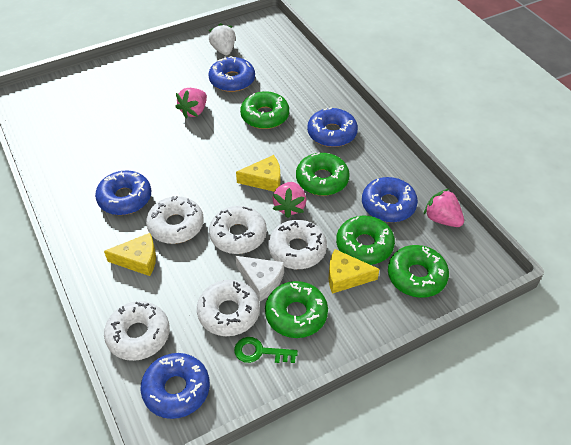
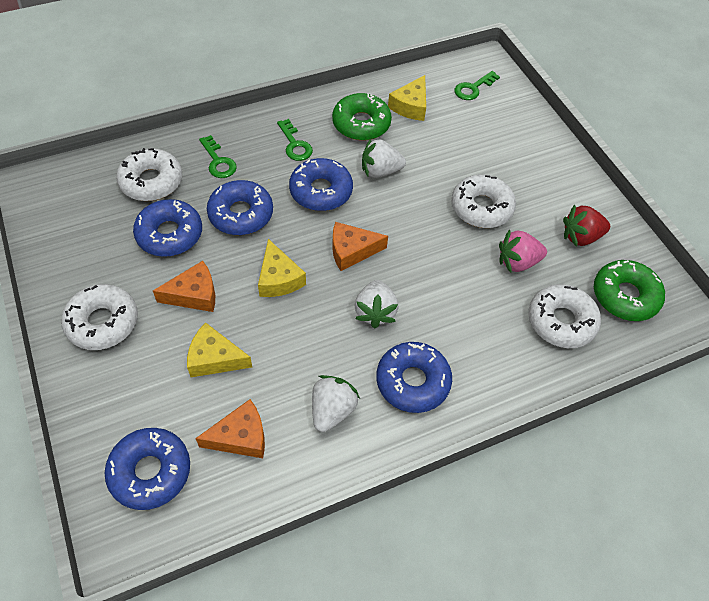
green donut: 5 -> 2
green key: 1 -> 3
orange cheese: 0 -> 3
pink strawberry: 3 -> 1
red strawberry: 0 -> 1
white cheese: 1 -> 0
white donut: 5 -> 4
white strawberry: 1 -> 3

